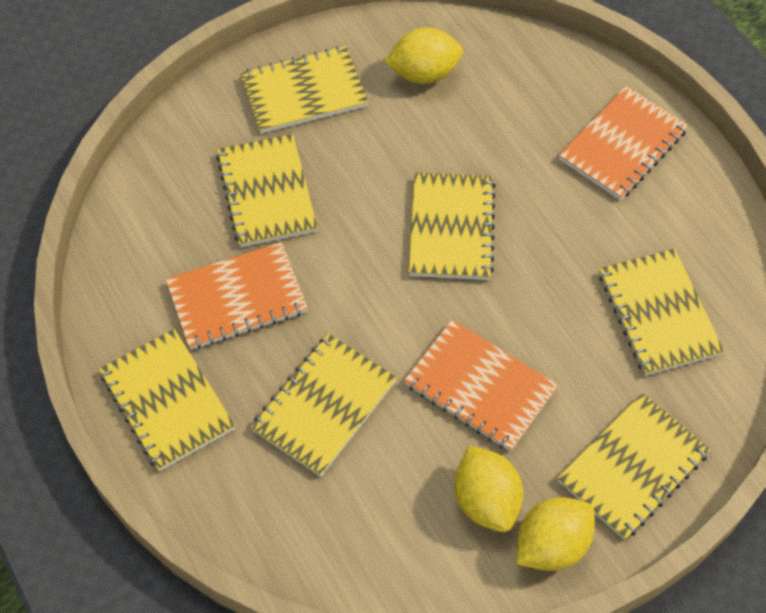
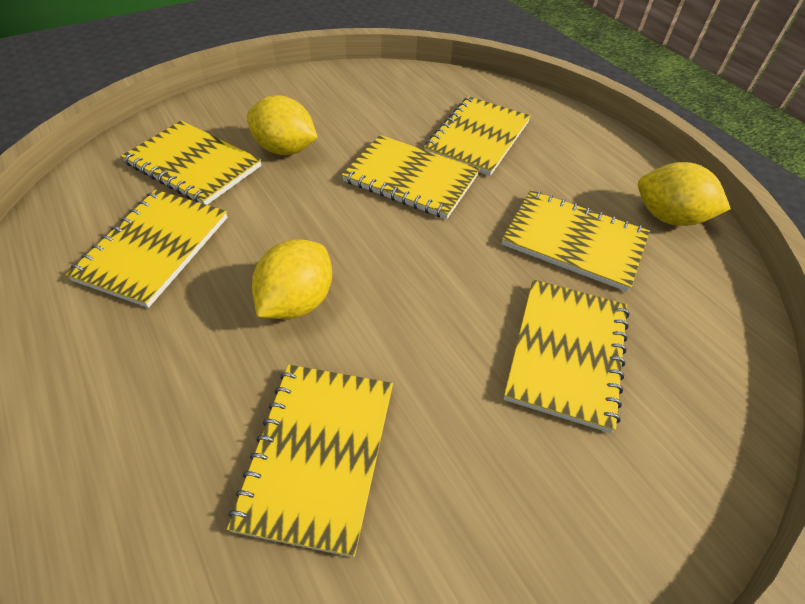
orange notebook: 3 -> 0

